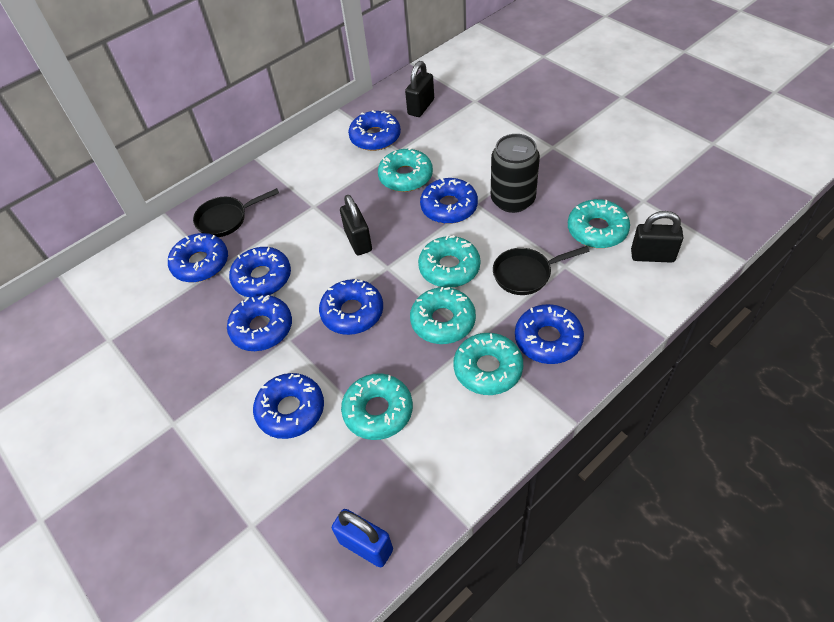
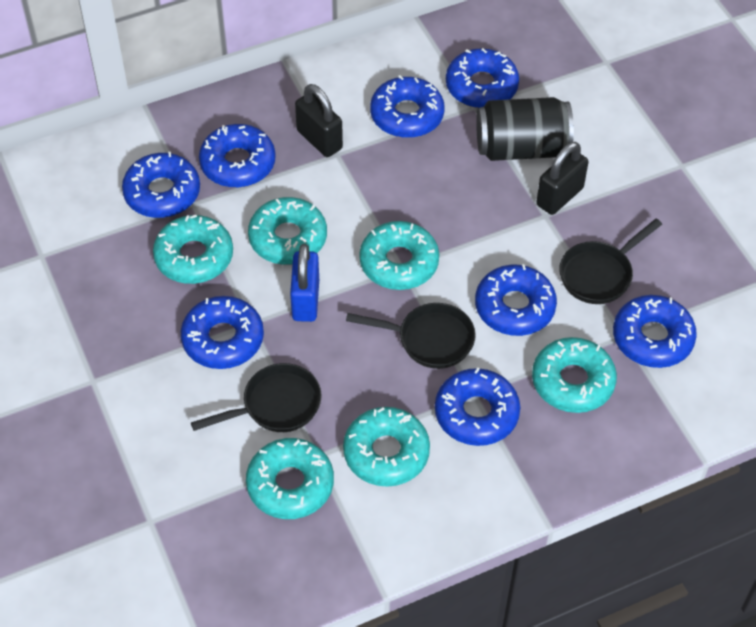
black padlock: 3 -> 2
black pan: 2 -> 3

